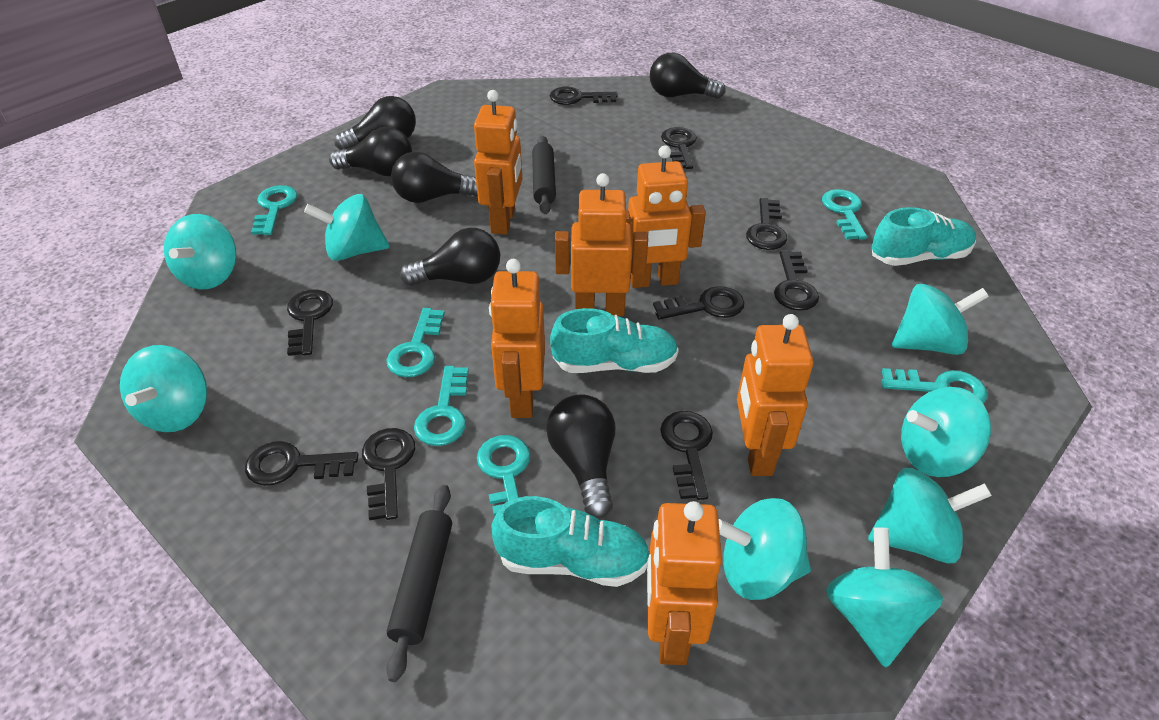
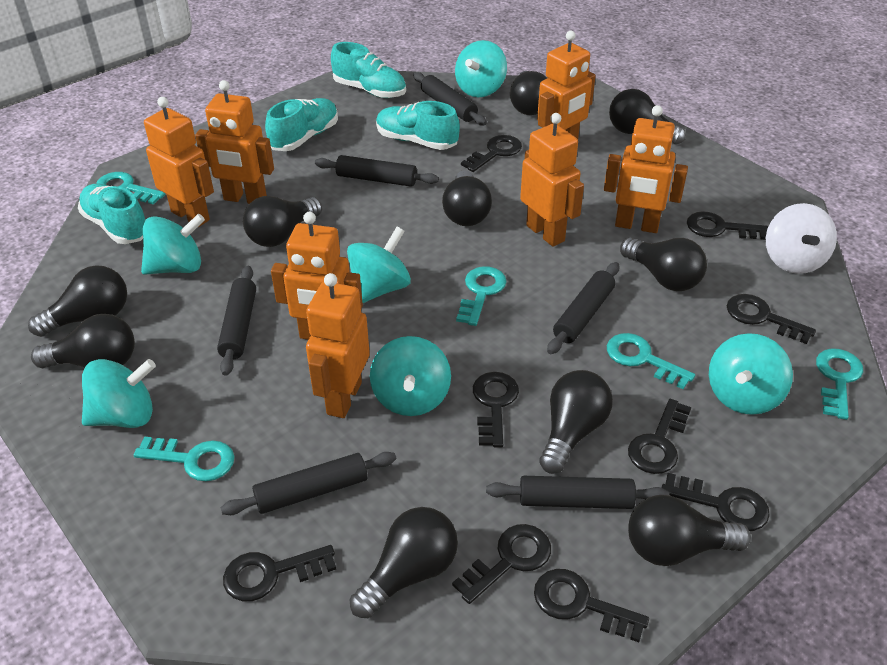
black light bulb: 6 -> 10
black rolling pin: 2 -> 6
orange robot: 6 -> 7
turquoise key: 6 -> 5
turquoise shoe: 3 -> 4
turquoise spinning top: 8 -> 6
white spinning top: 0 -> 1

